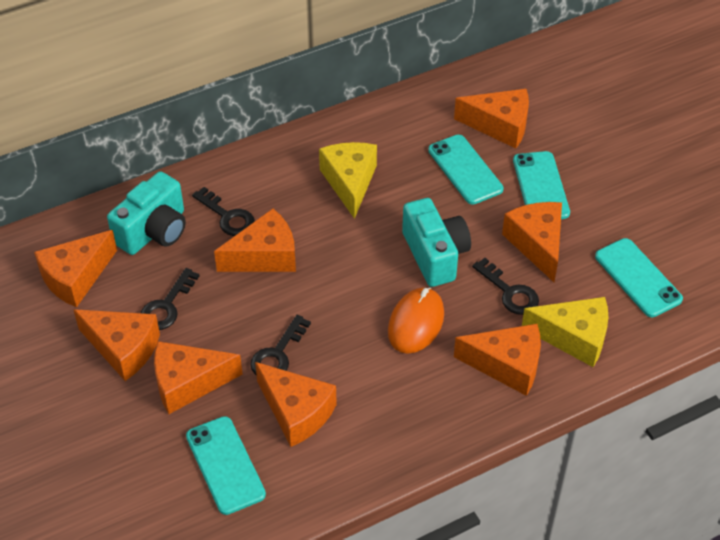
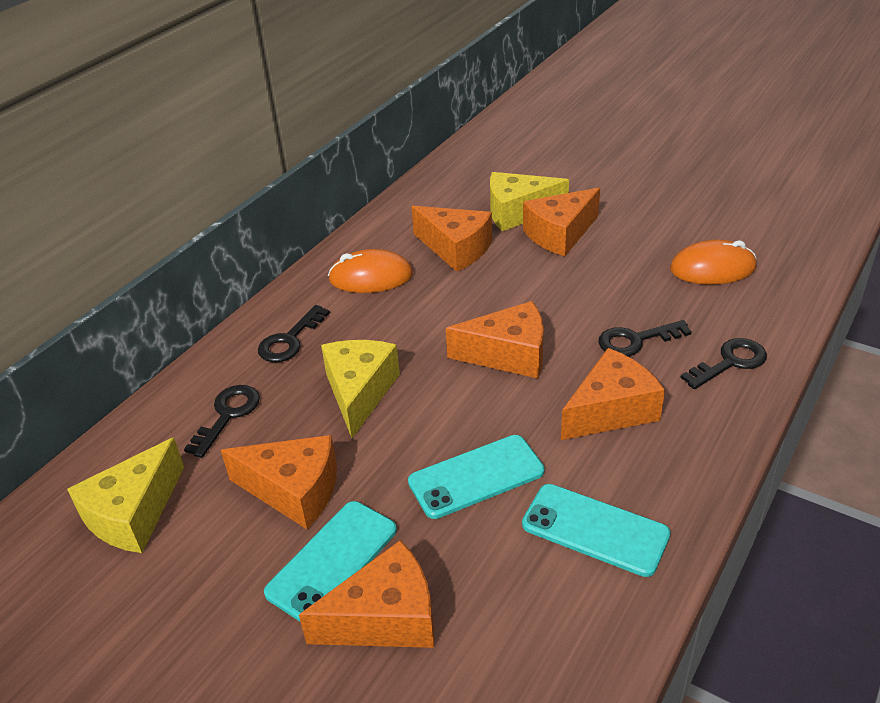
orange cheese: 8 -> 6
orange mouse: 1 -> 2
turquoise camera: 2 -> 0
turquoise phone: 4 -> 3
yellow cheese: 2 -> 3

